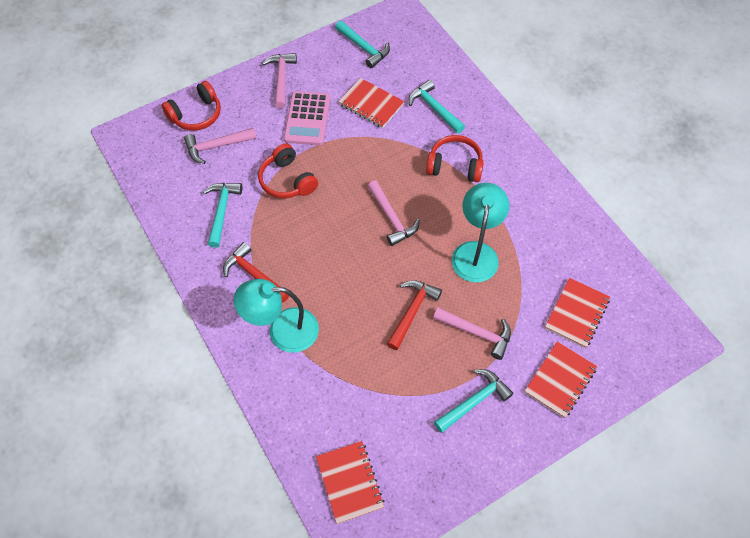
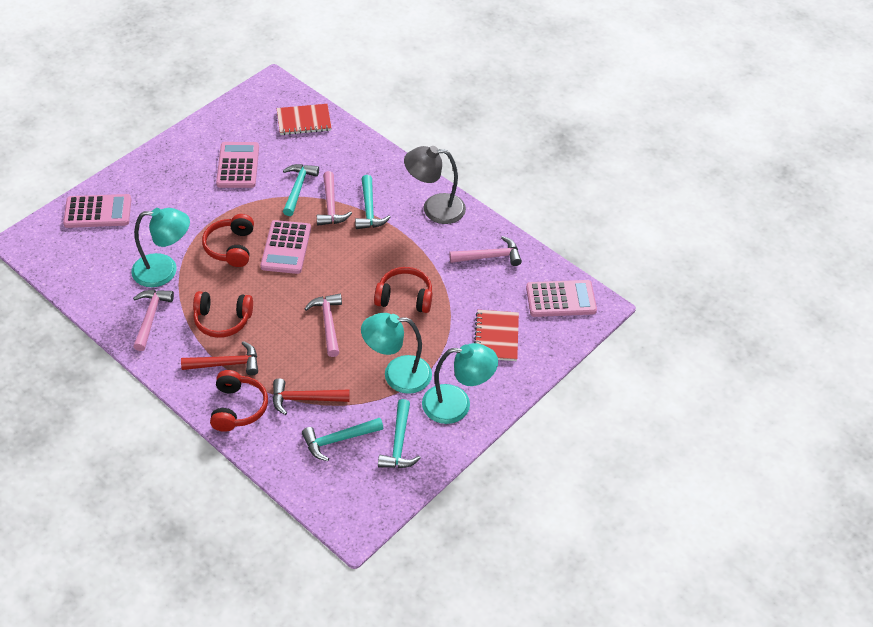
grey lamp: 0 -> 1
pink calculator: 1 -> 4
red headphones: 3 -> 4
red notebook: 4 -> 2
turquoise lamp: 2 -> 3

